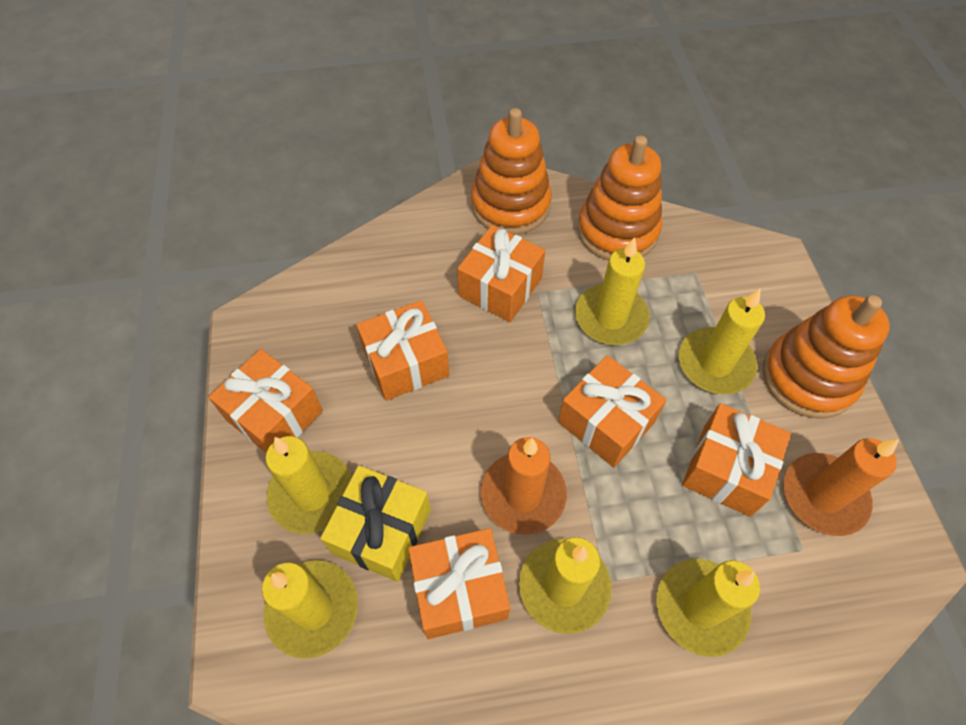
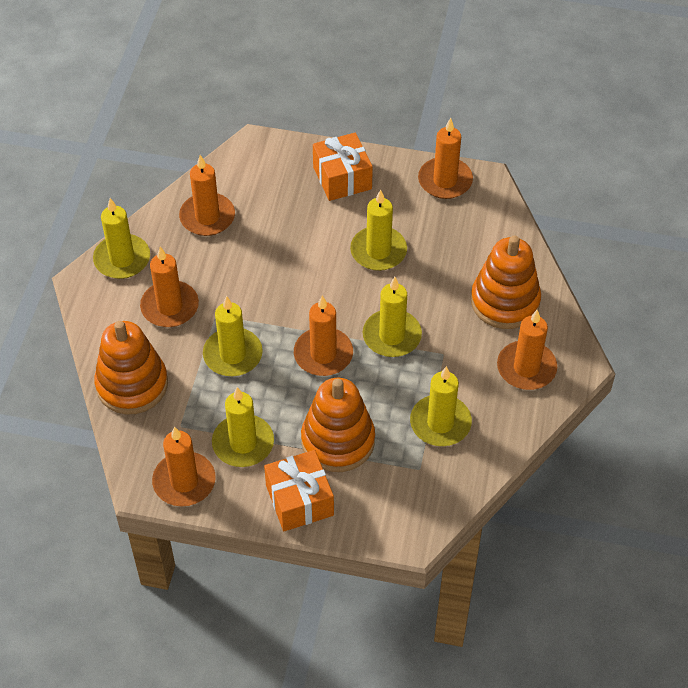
orange candle: 2 -> 6
orange gift: 6 -> 2
yellow gift: 1 -> 0

